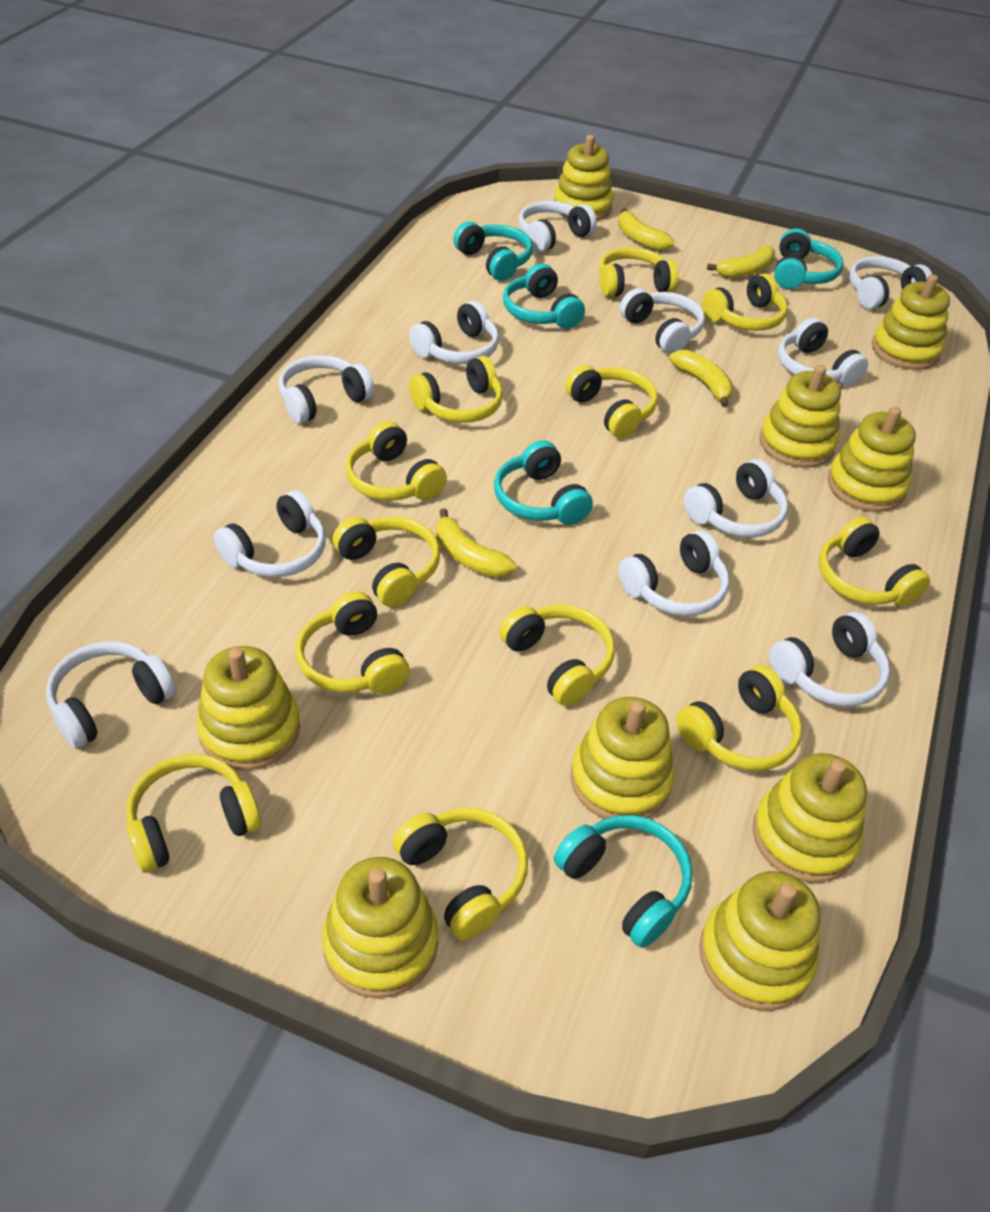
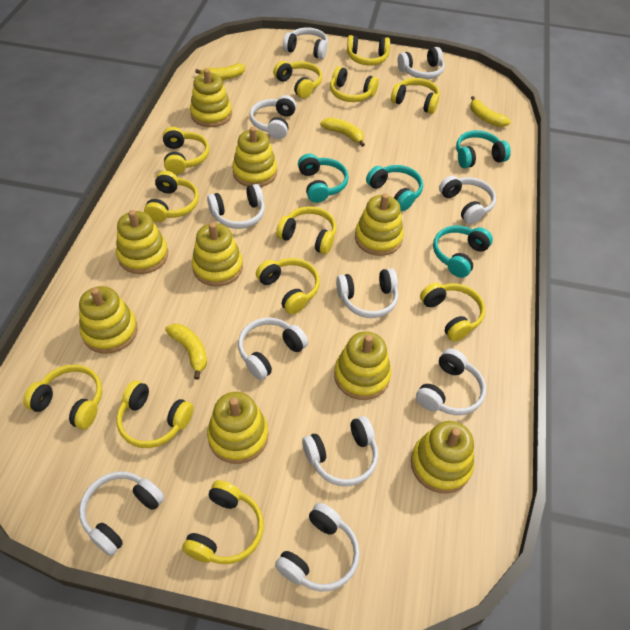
turquoise headphones: 5 -> 4

